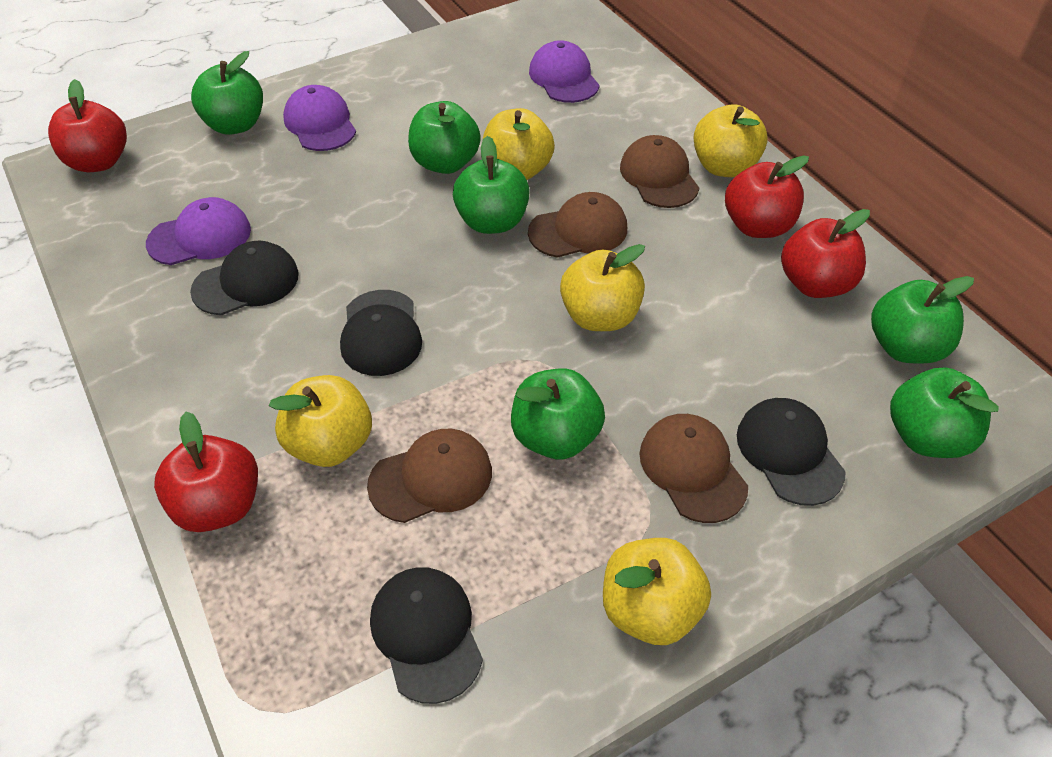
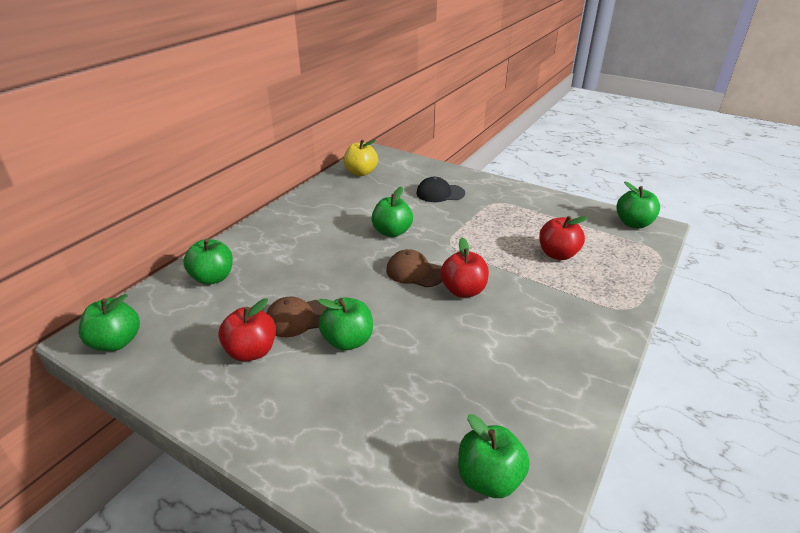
black cap: 4 -> 1
brown cap: 4 -> 2
purple cap: 3 -> 0
red apple: 4 -> 3
yellow apple: 5 -> 1

